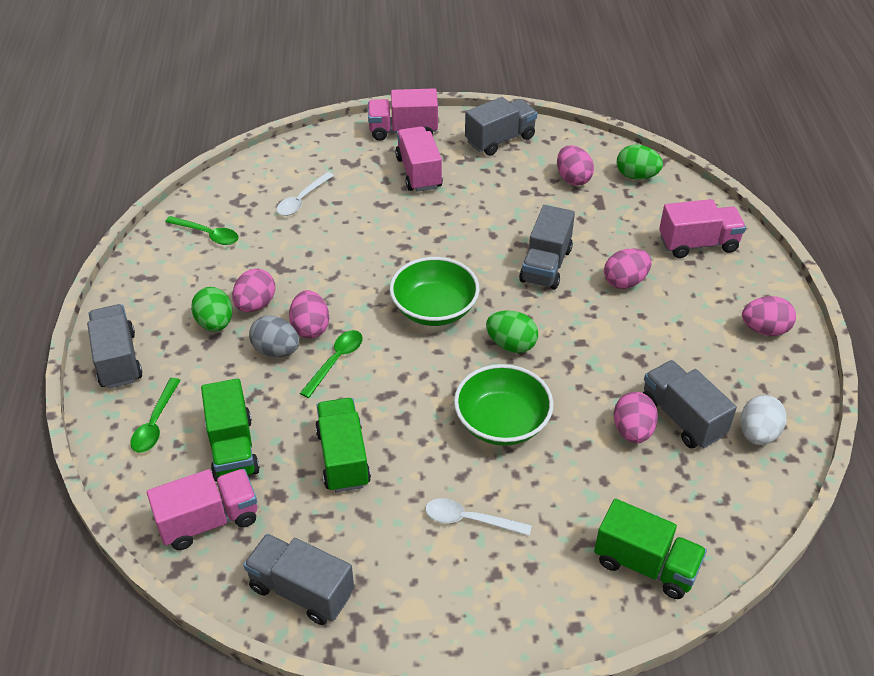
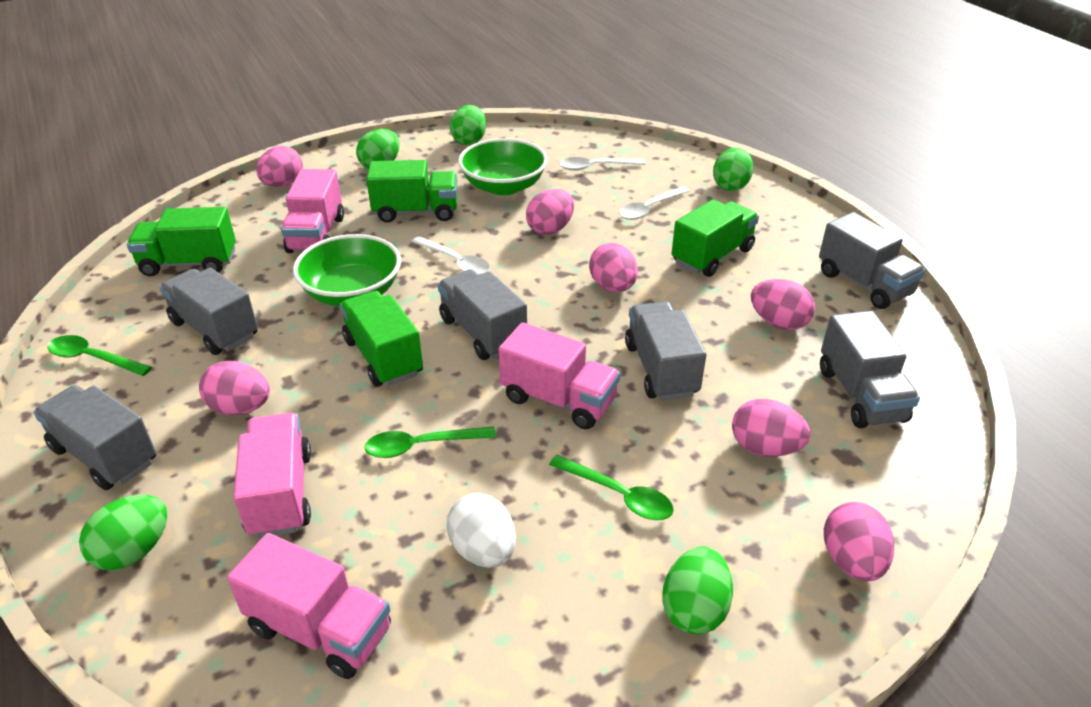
green egg: 3 -> 5
green truck: 3 -> 4
grey egg: 1 -> 0
grey truck: 5 -> 6
pink egg: 6 -> 7
white spoon: 2 -> 3

